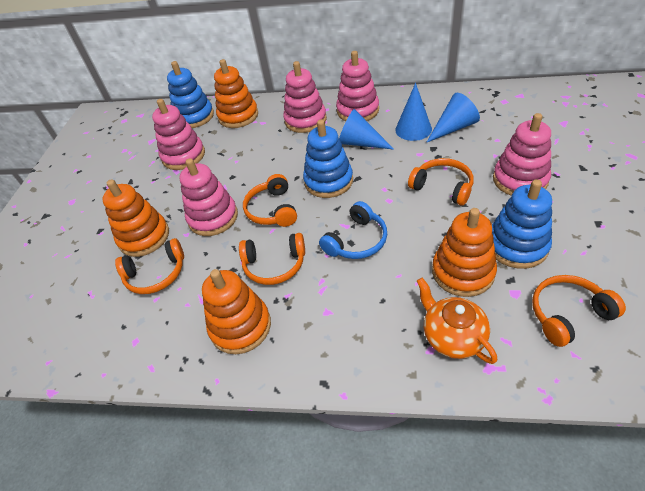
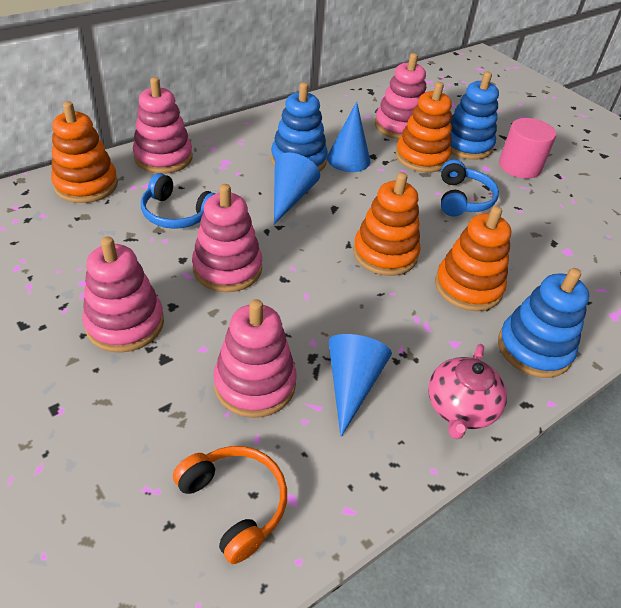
blue headphones: 1 -> 2
orange headphones: 5 -> 1
orange teapot: 1 -> 0
pink cylinder: 0 -> 1
pink teapot: 0 -> 1

